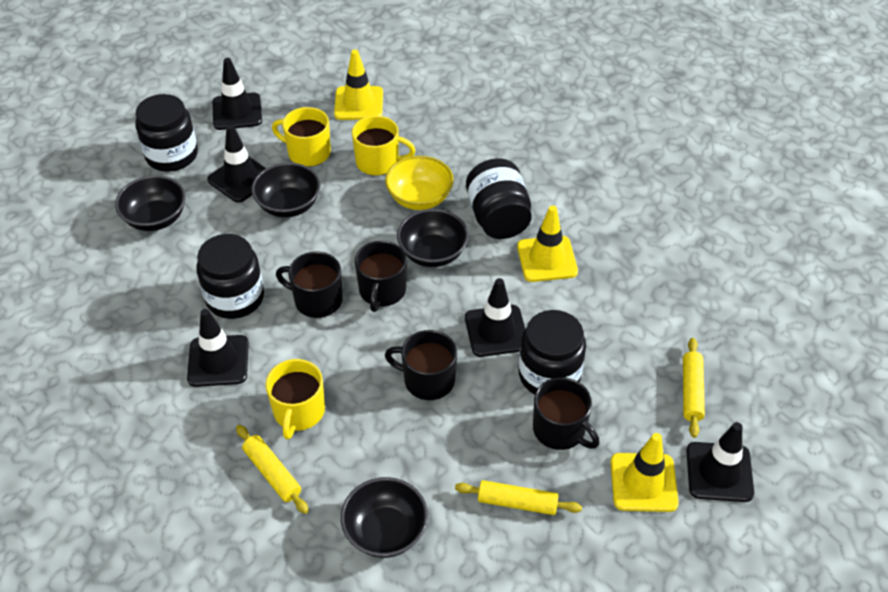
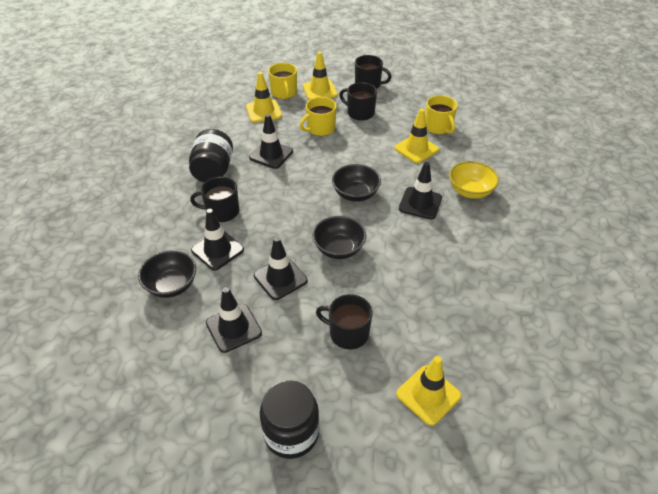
black bowl: 4 -> 3
black jar: 4 -> 2
yellow rolling pin: 3 -> 0
yellow traffic cone: 3 -> 4

